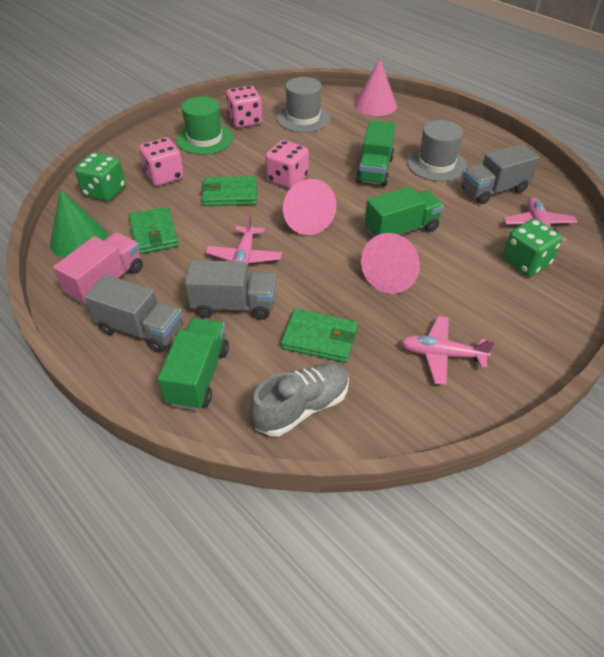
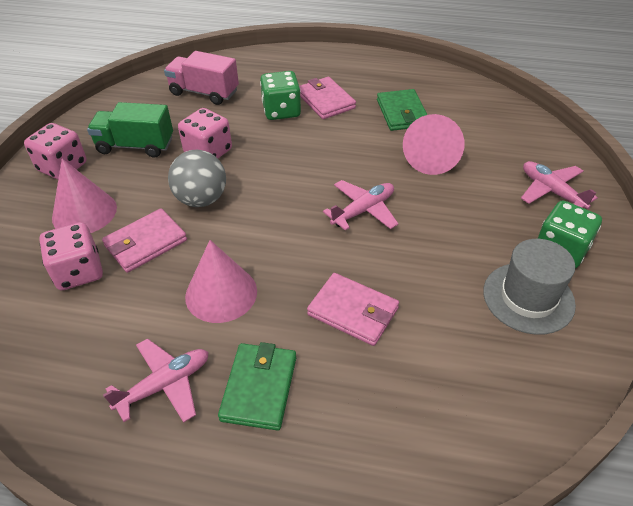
green cone: 1 -> 0
green hat: 1 -> 0
green truck: 3 -> 1
green wallet: 3 -> 2
grey ball: 0 -> 1
grey hat: 2 -> 1
grey shoe: 1 -> 0
grey truck: 3 -> 0
pink wallet: 0 -> 3

